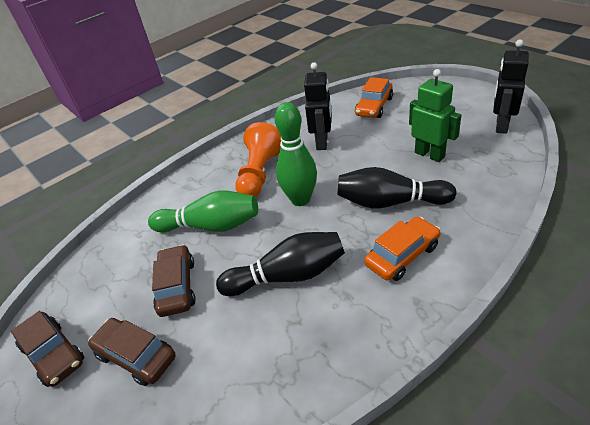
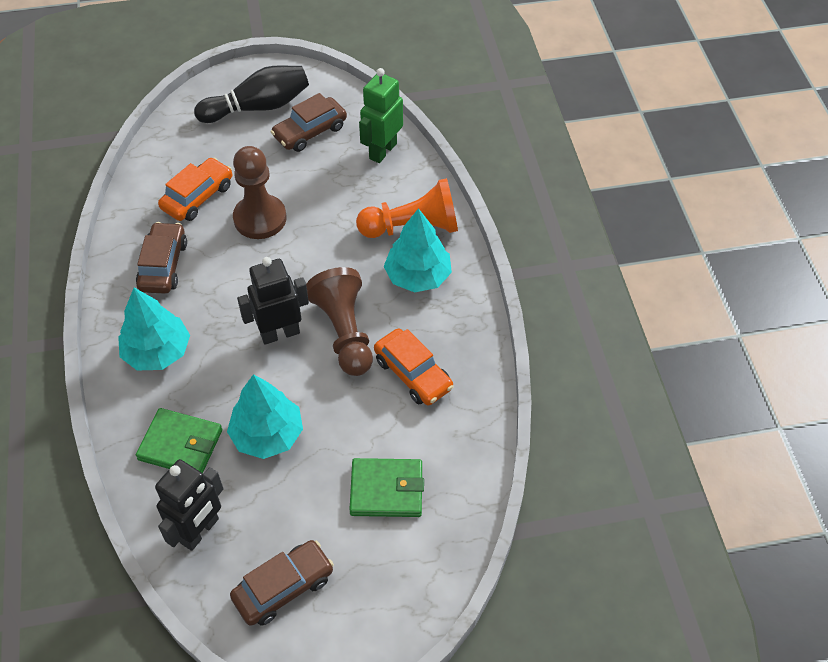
black bowling pin: 2 -> 1
brown pawn: 0 -> 2
green bowling pin: 2 -> 0
green wallet: 0 -> 2
turquoise tree: 0 -> 3

